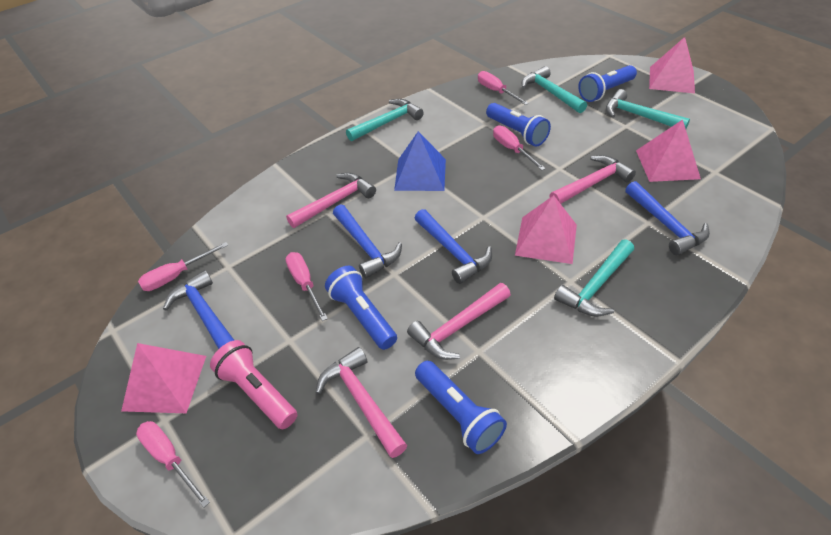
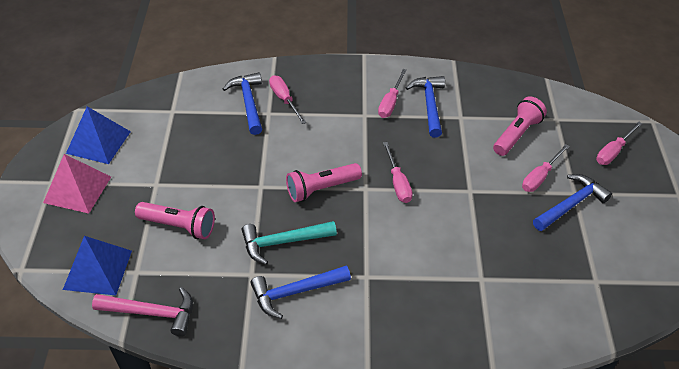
blue flashlight: 4 -> 0
blue pyramid: 1 -> 2
pink flashlight: 1 -> 3
pink hammer: 4 -> 1
pink pyramid: 4 -> 1
turquoise hammer: 4 -> 1

